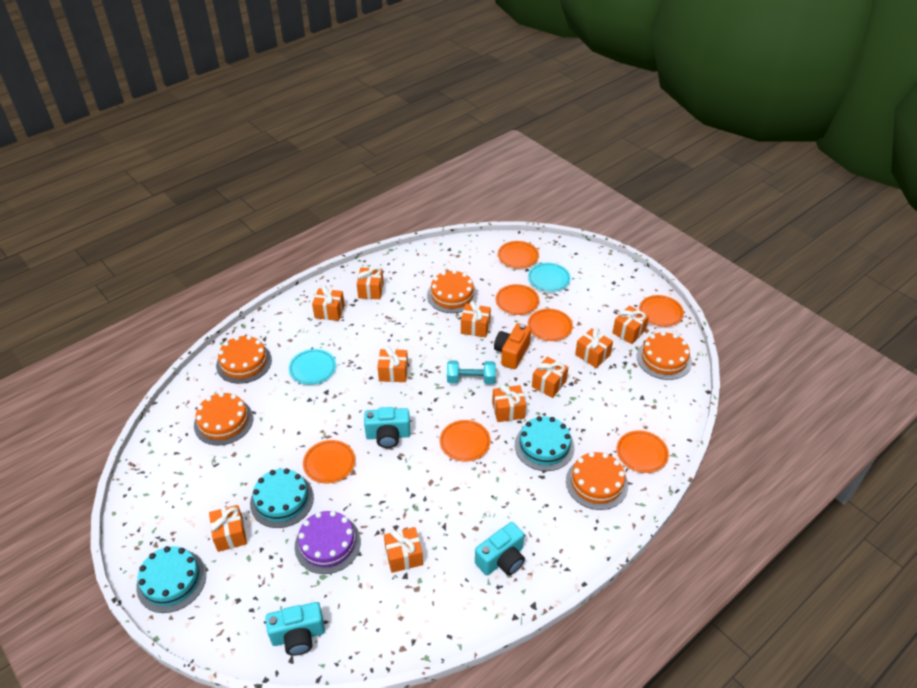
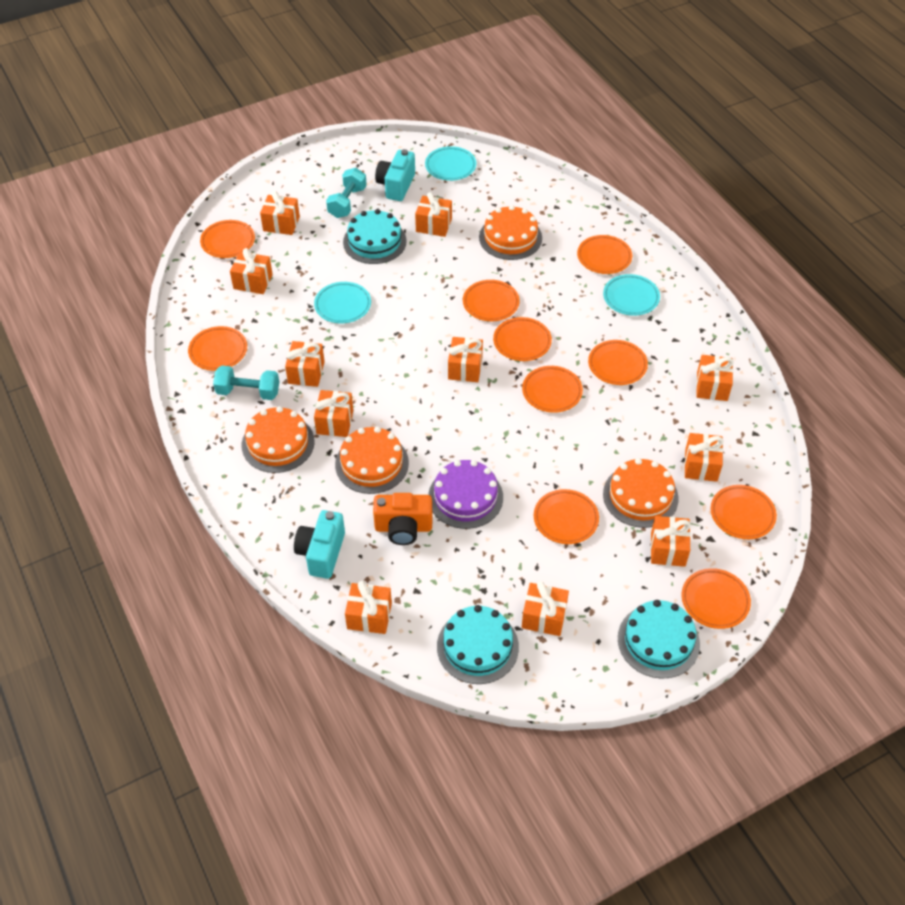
orange cake: 5 -> 4
orange gift: 10 -> 11
orange plate: 7 -> 10
turquoise camera: 3 -> 2
turquoise dumbbell: 1 -> 2
turquoise plate: 2 -> 3

